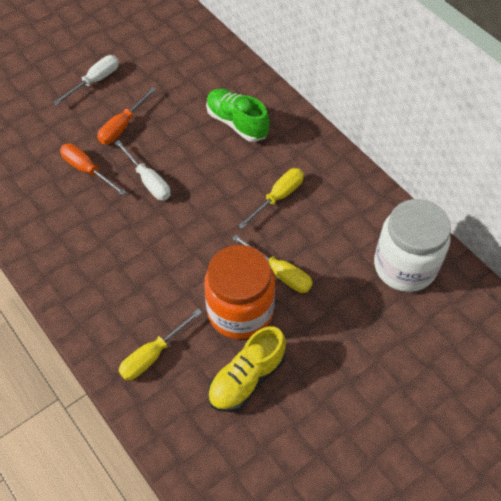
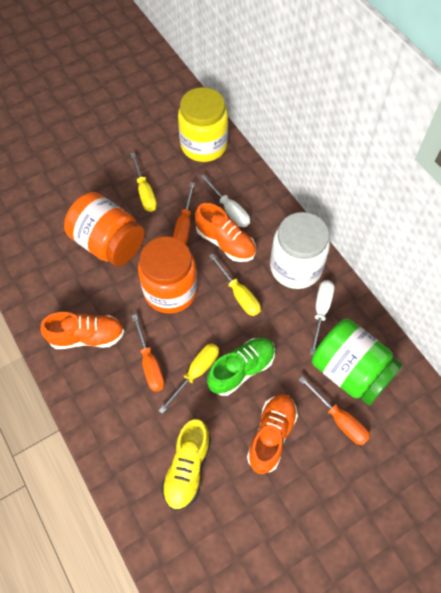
green jar: 0 -> 1
orange jar: 1 -> 2
orange screwdriver: 2 -> 3
orange shoe: 0 -> 3
yellow jar: 0 -> 1

